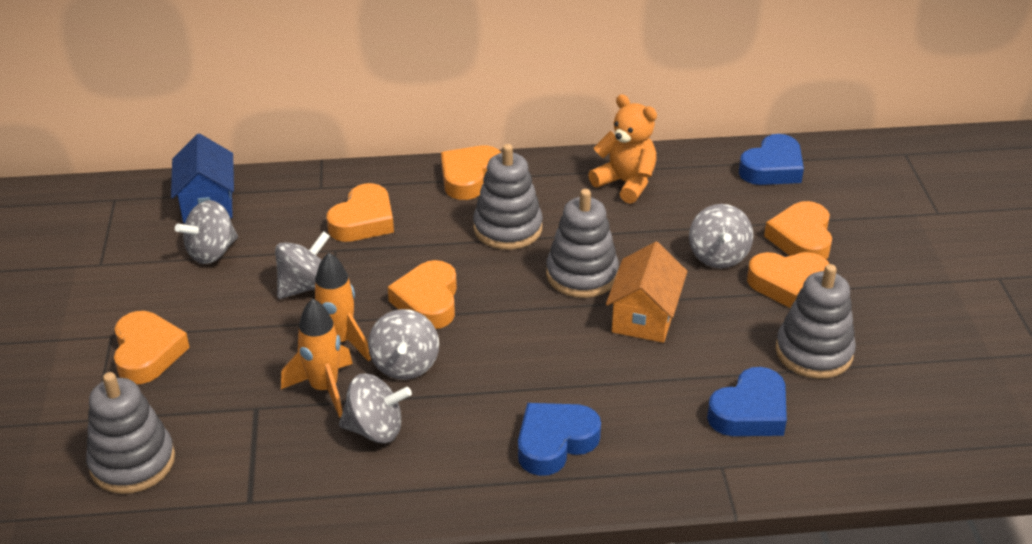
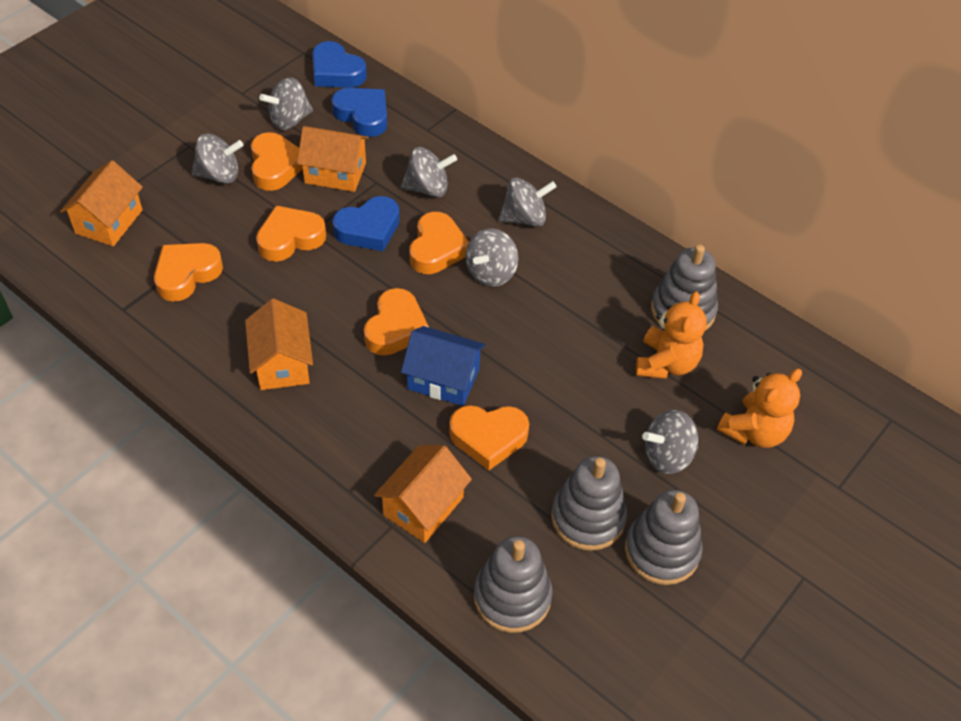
grey spinning top: 5 -> 6
orange house: 1 -> 4
orange rocket: 2 -> 0
orange teddy bear: 1 -> 2

